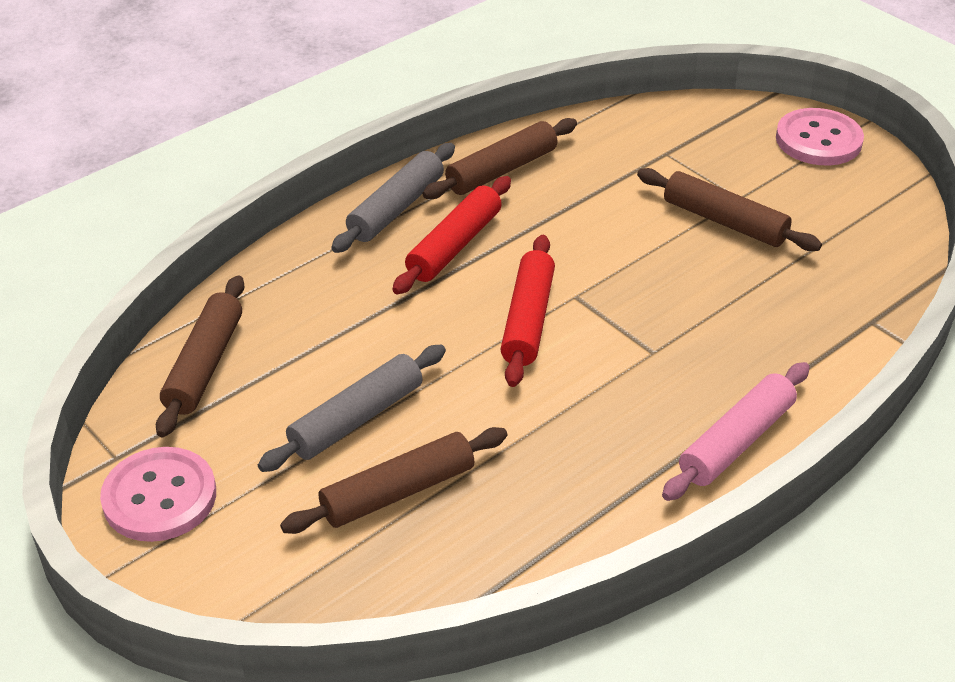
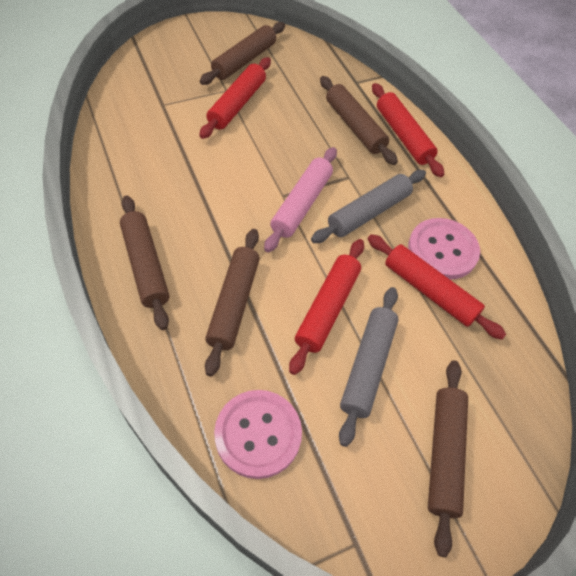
brown rolling pin: 4 -> 5
red rolling pin: 2 -> 4

